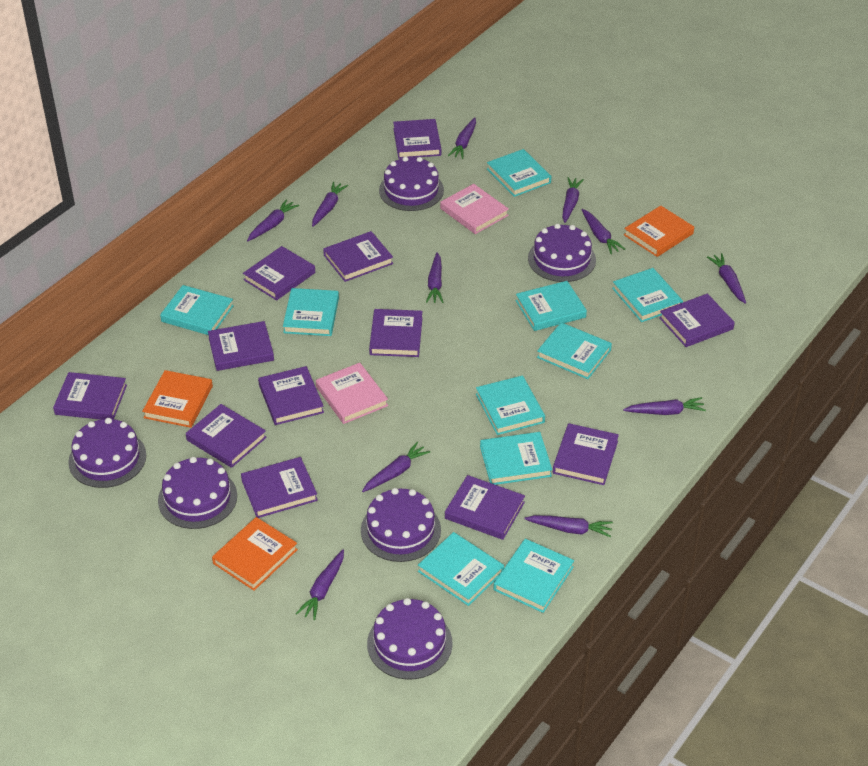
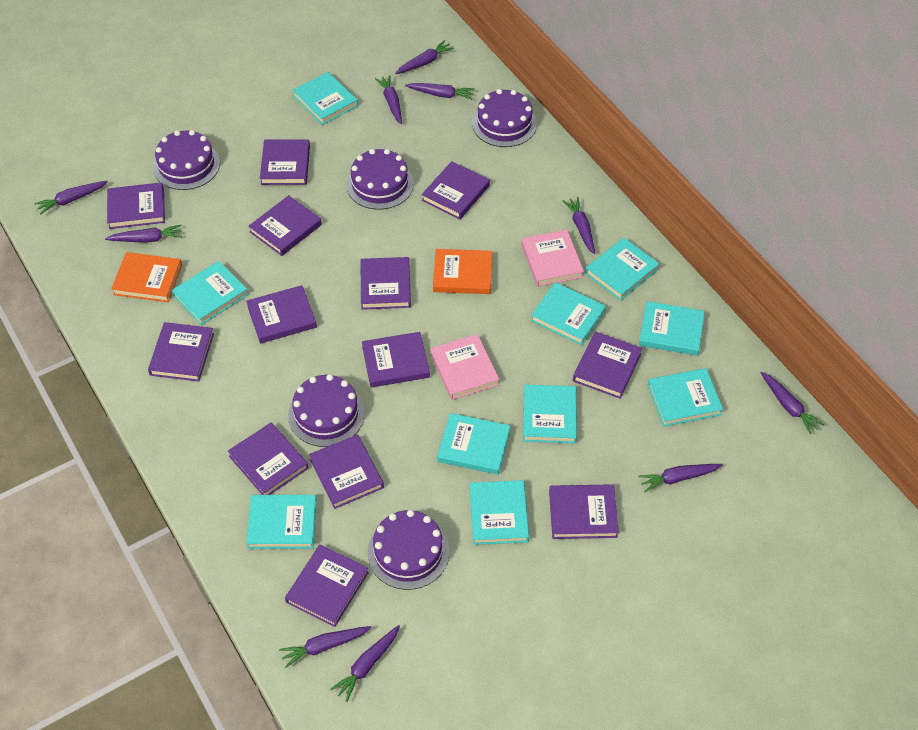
orange book: 3 -> 2
purple book: 12 -> 13
purple cake: 6 -> 5
purple carrot: 11 -> 10

